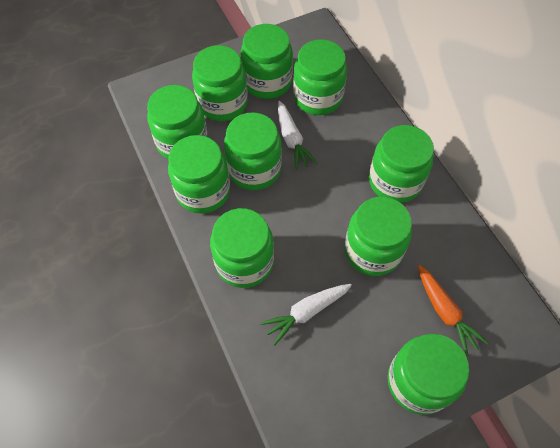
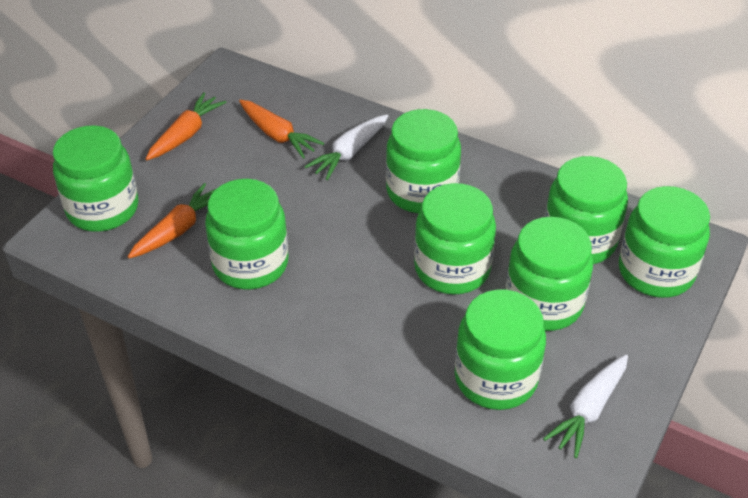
green jar: 10 -> 8
orange carrot: 1 -> 3

